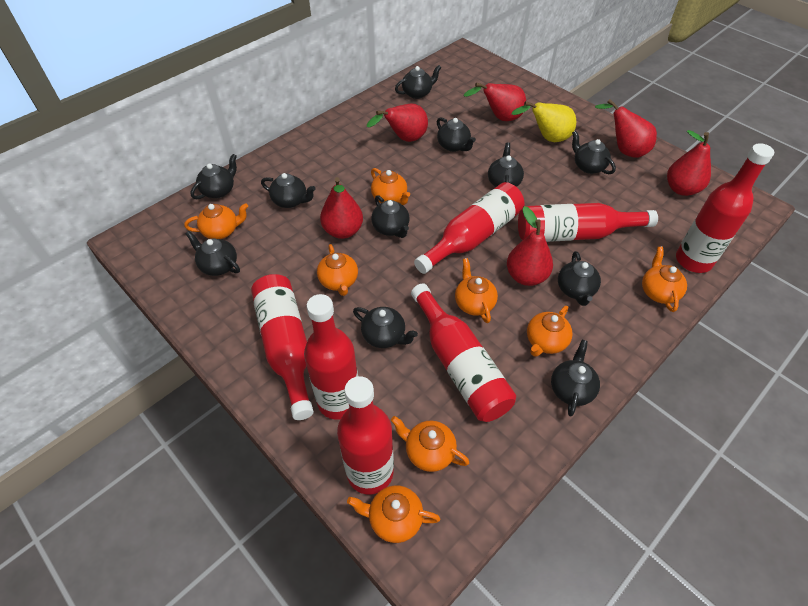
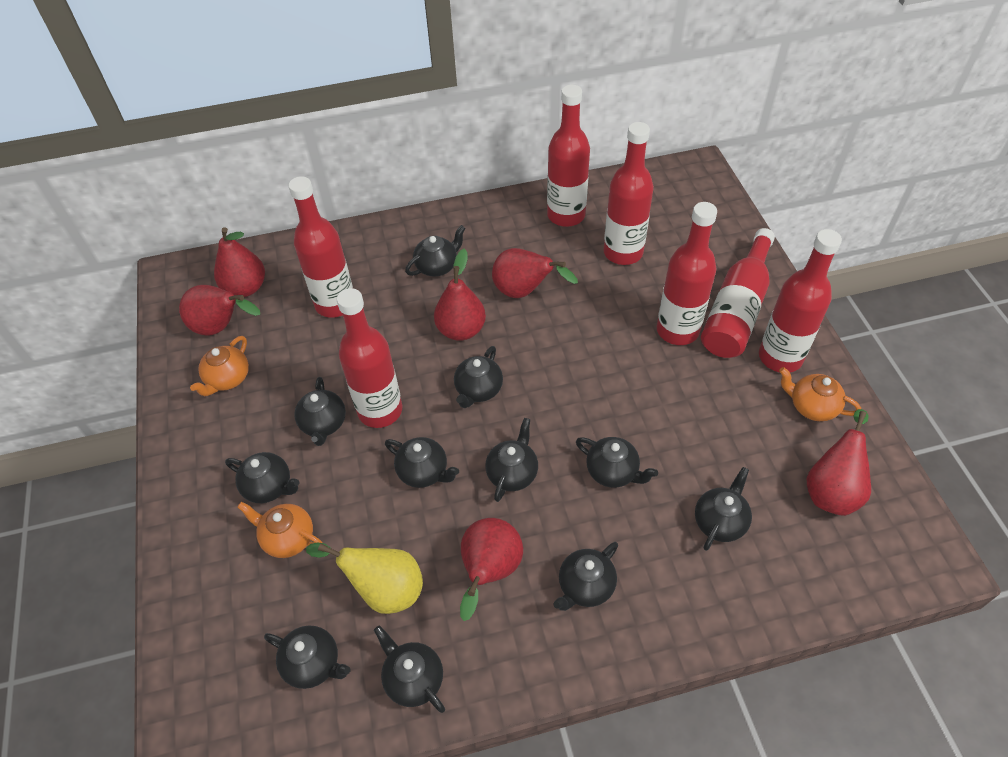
orange teapot: 8 -> 3

